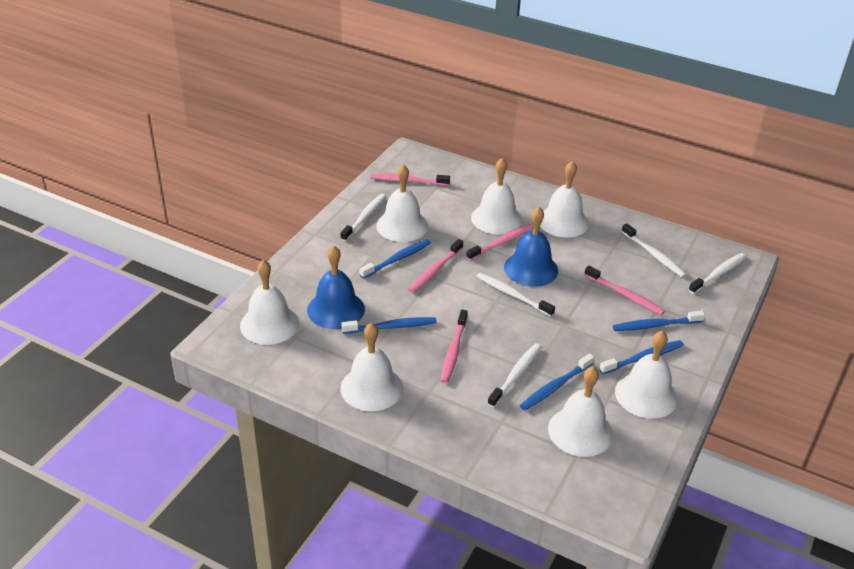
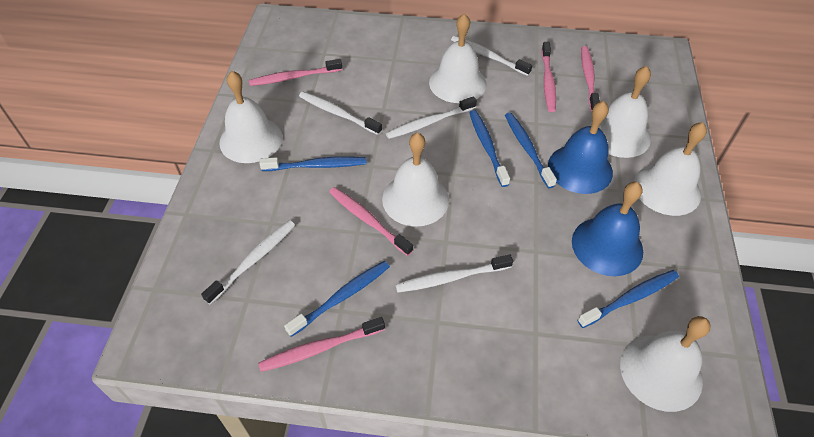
white bell: 7 -> 6

